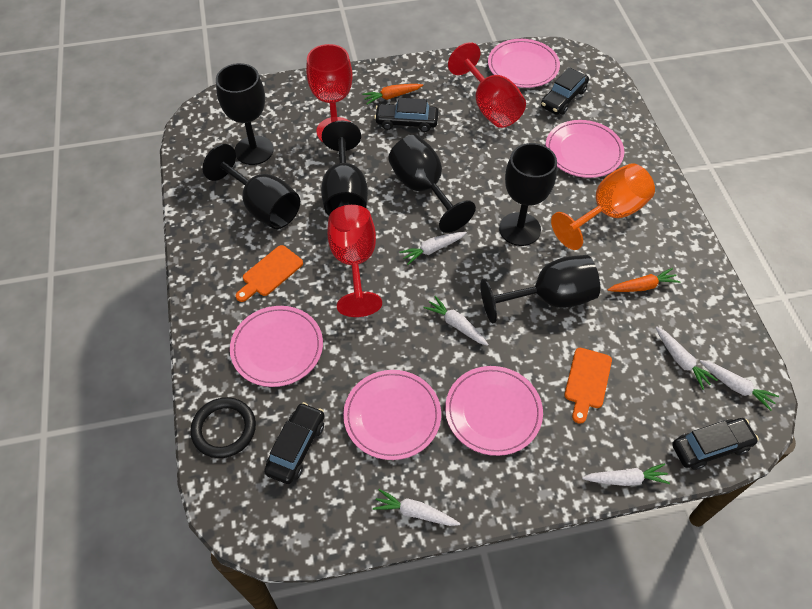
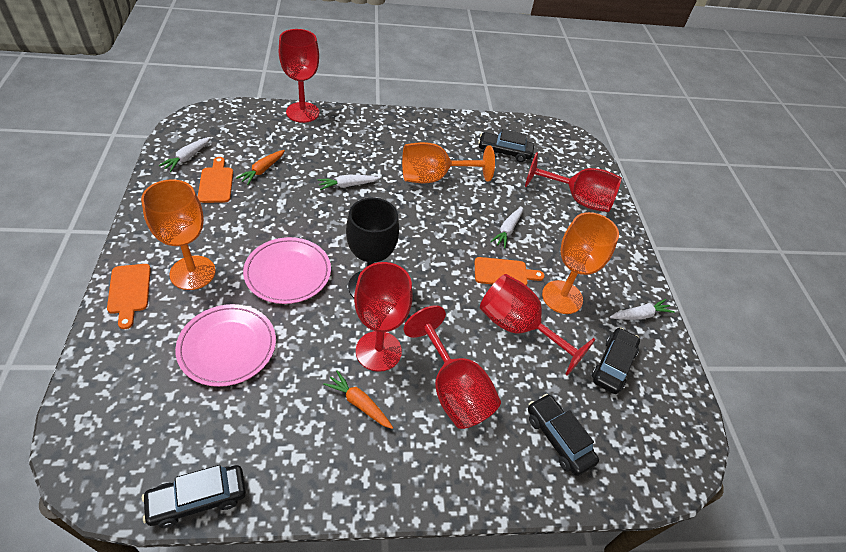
black goblet: 6 -> 1
black ring: 1 -> 0
orange cutting board: 2 -> 3
orange goblet: 1 -> 3
pink plate: 5 -> 2
red goblet: 3 -> 5
white carrot: 6 -> 4

